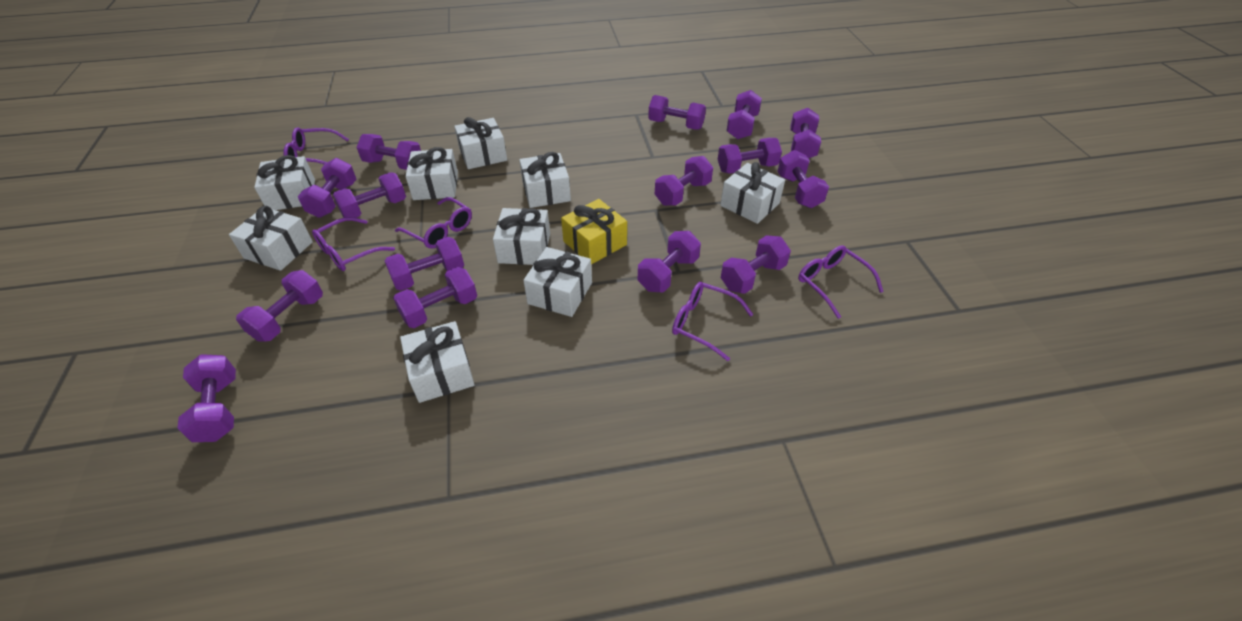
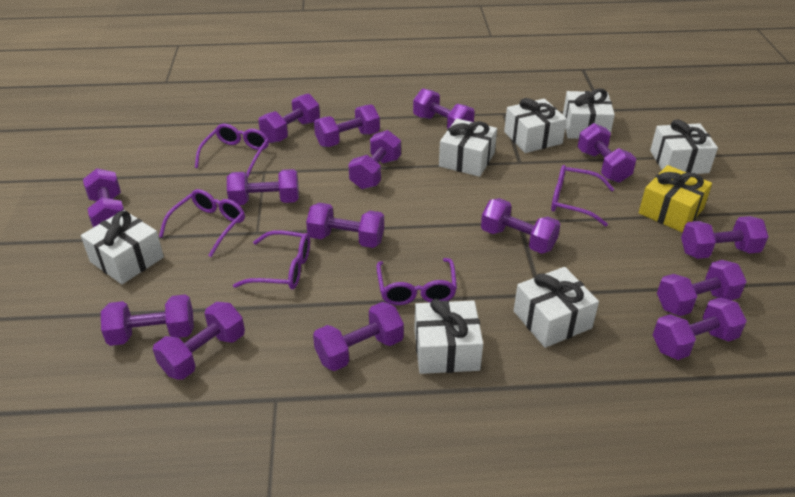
white gift: 9 -> 7

